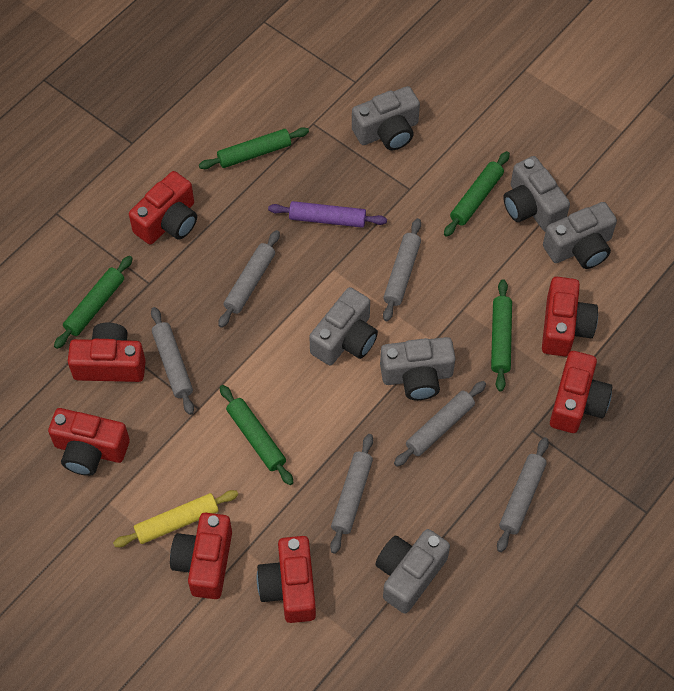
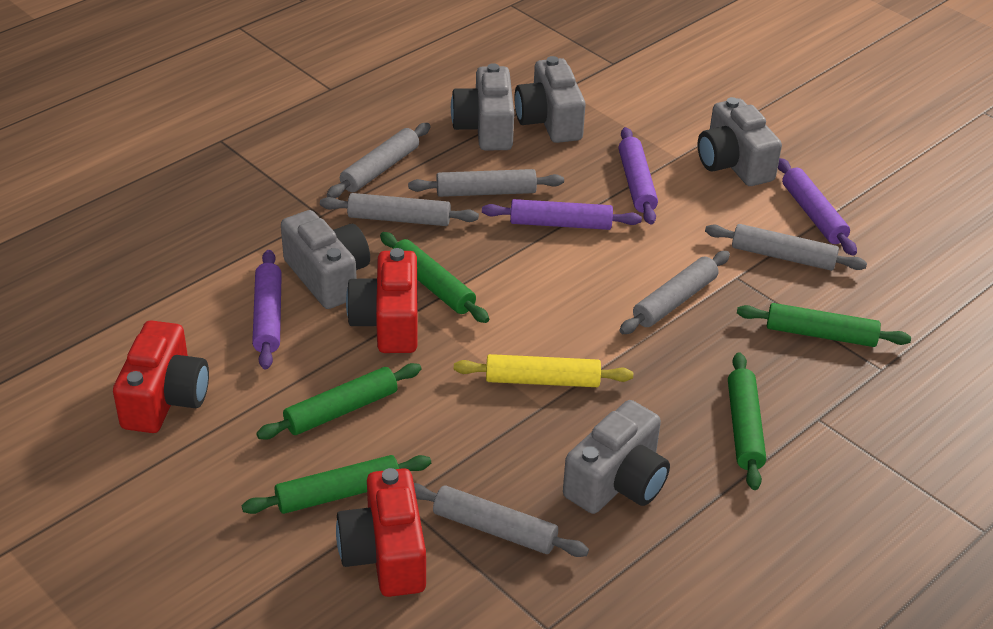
grey camera: 6 -> 5
purple rolling pin: 1 -> 4
red camera: 7 -> 3

